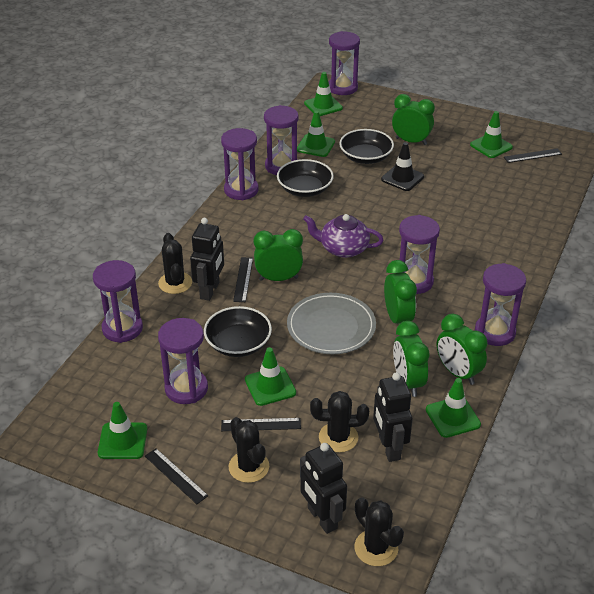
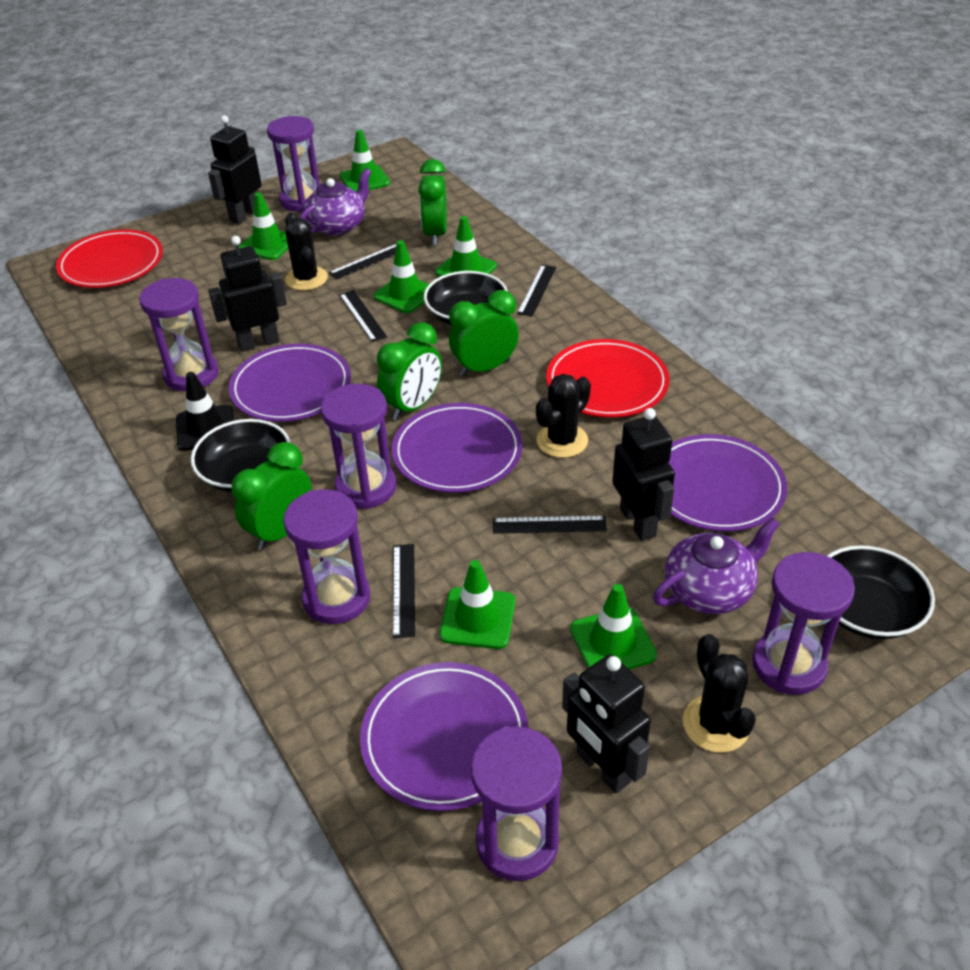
black cactus: 4 -> 3
black robot: 3 -> 4
black ruler: 4 -> 5
green clock: 5 -> 4
grey plate: 1 -> 0
purple hourglass: 7 -> 6
purple plate: 0 -> 4
purple teapot: 1 -> 2
red plate: 0 -> 2

